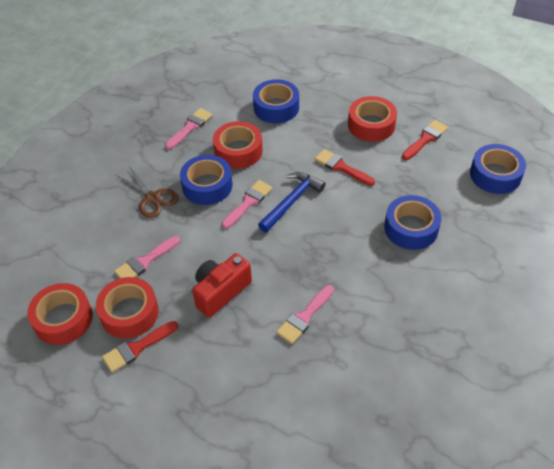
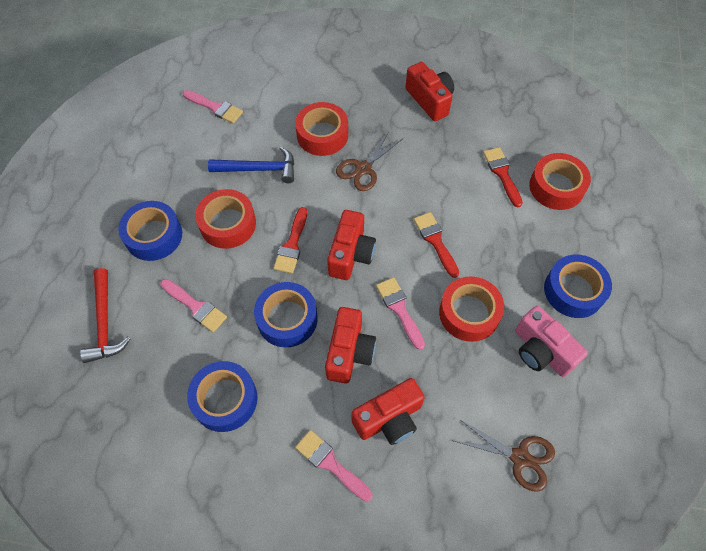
brown scissors: 1 -> 2
pink camera: 0 -> 1
red camera: 1 -> 4
red hammer: 0 -> 1

